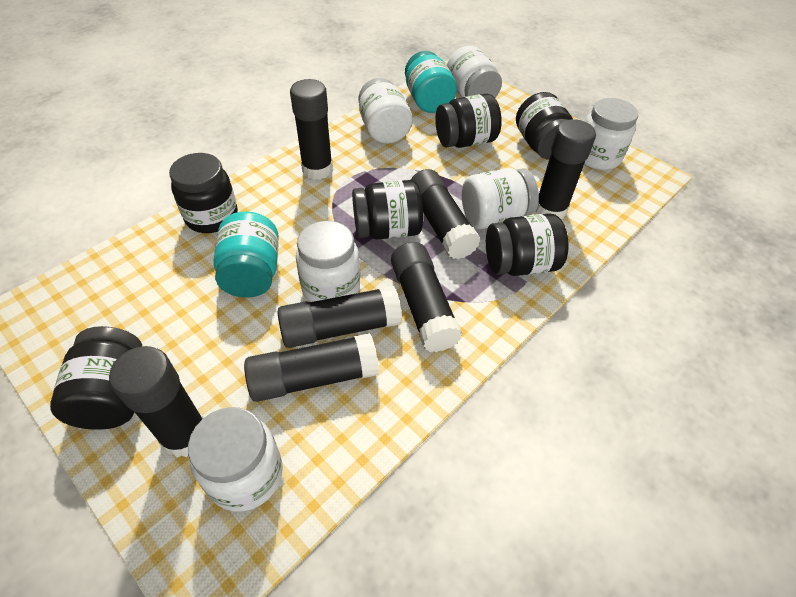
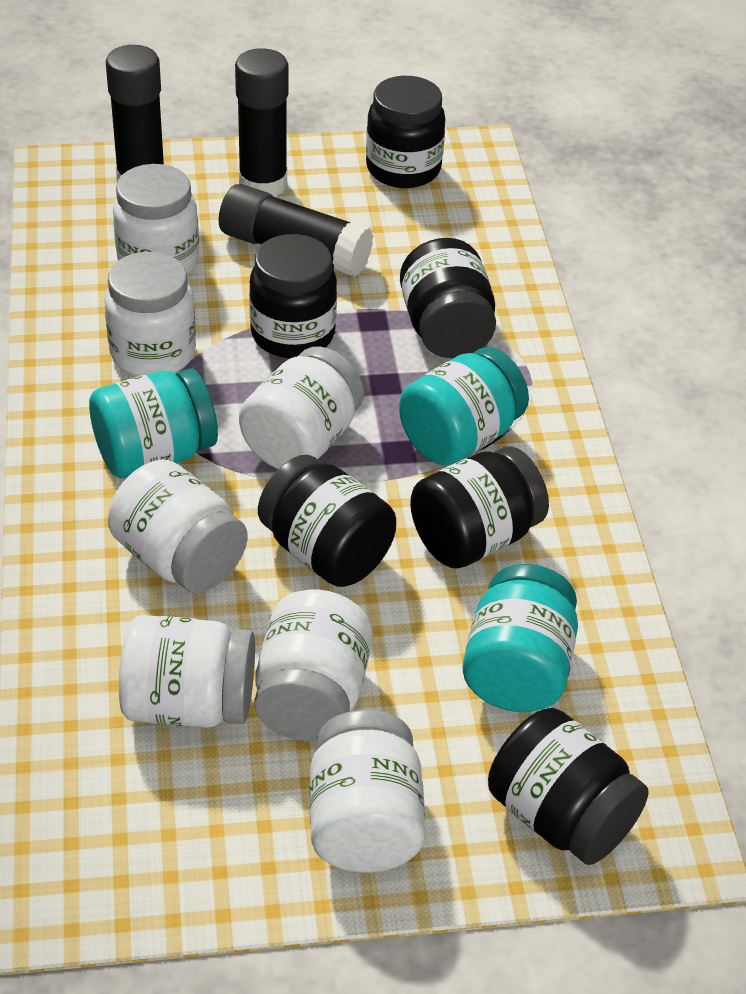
black glue stick: 7 -> 3
turquoise jar: 2 -> 3
white jar: 6 -> 7

